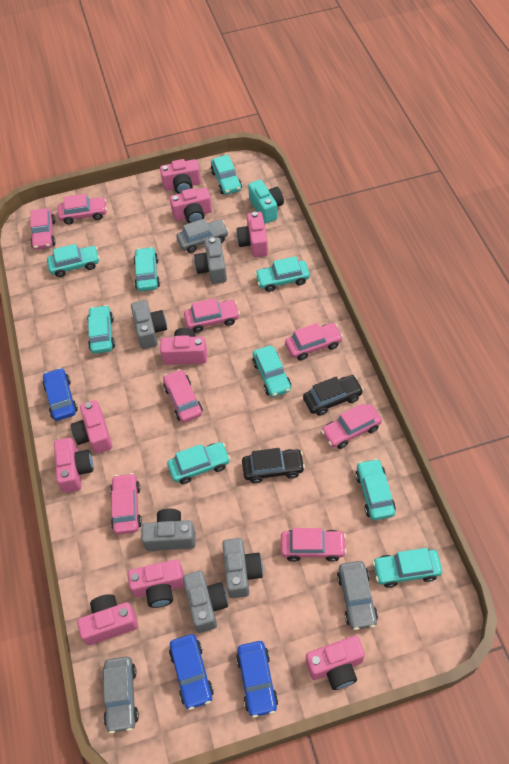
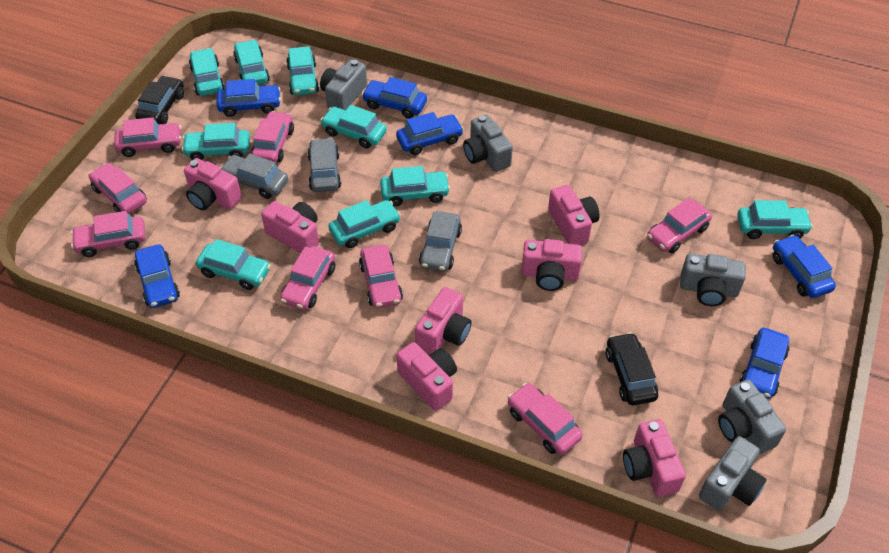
blue car: 3 -> 6
pink camera: 9 -> 7
turquoise camera: 1 -> 0

